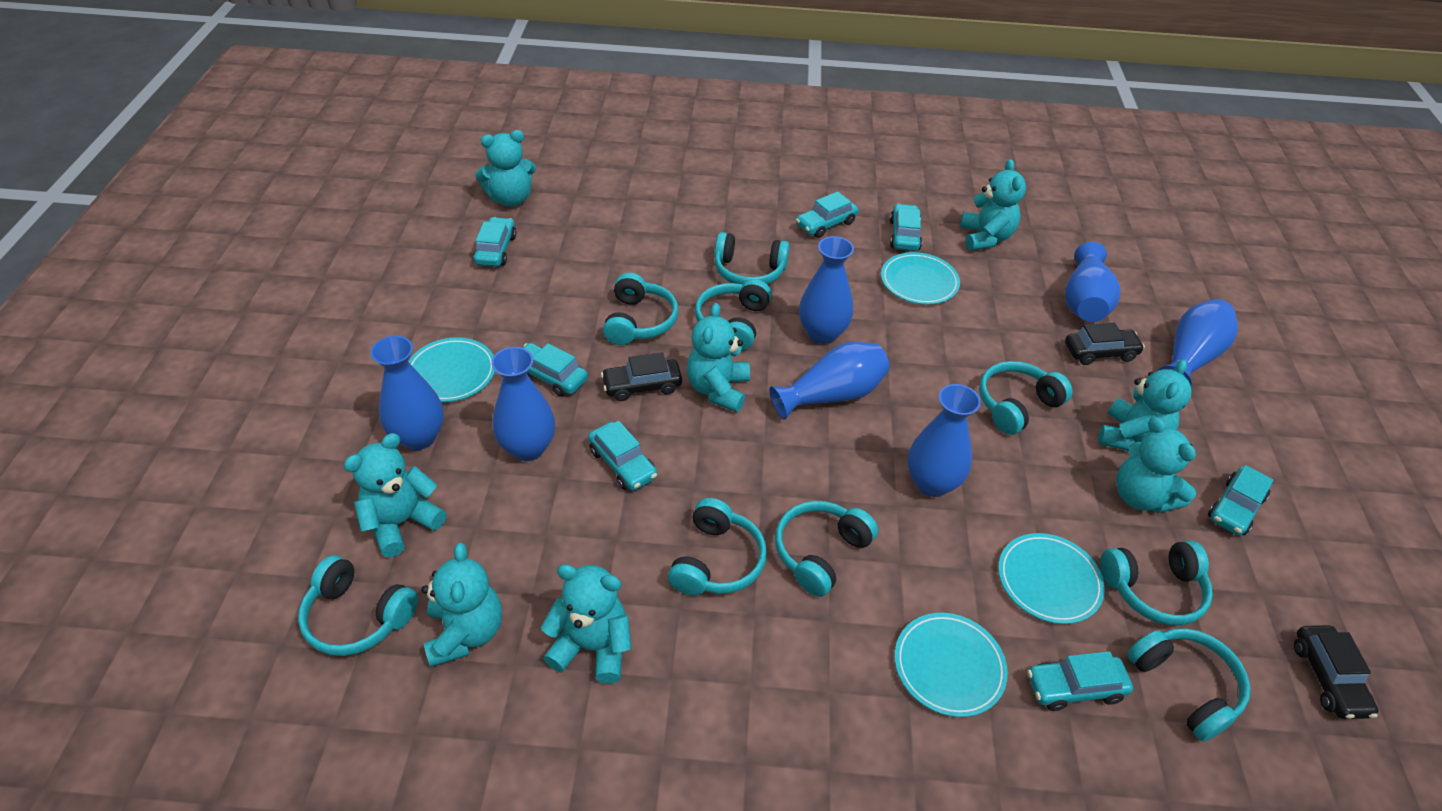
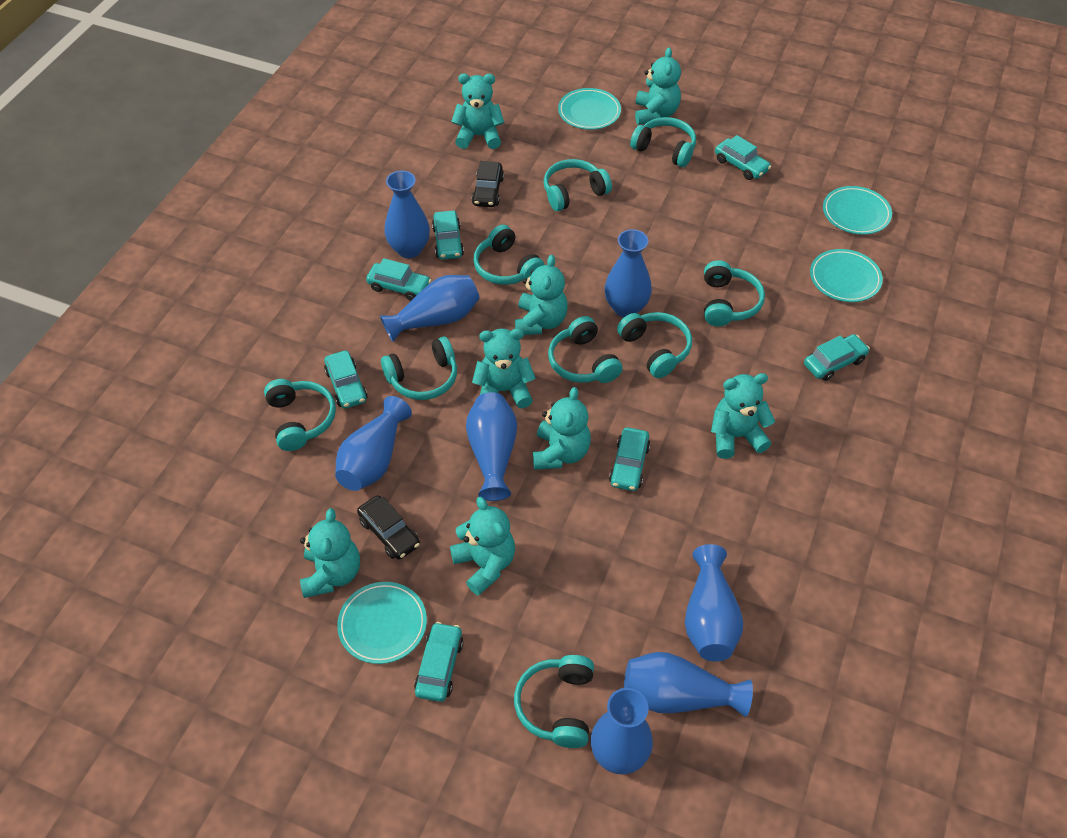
black car: 3 -> 2
blue vase: 7 -> 8

